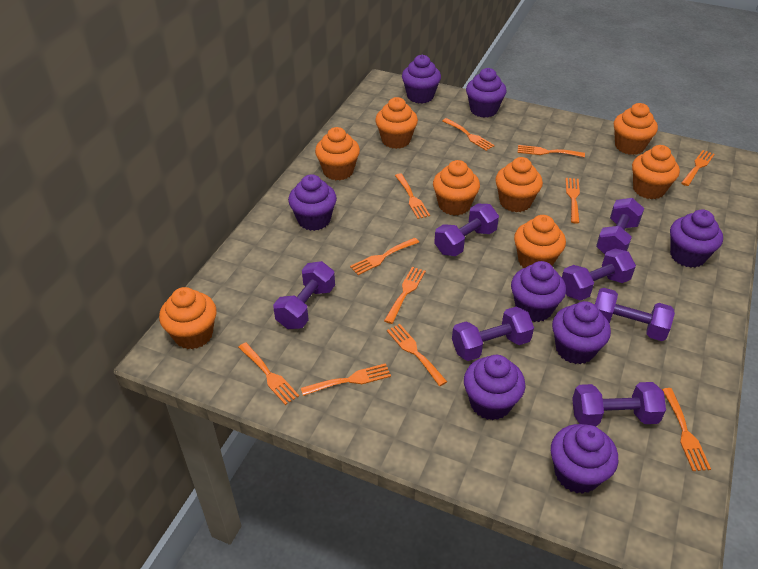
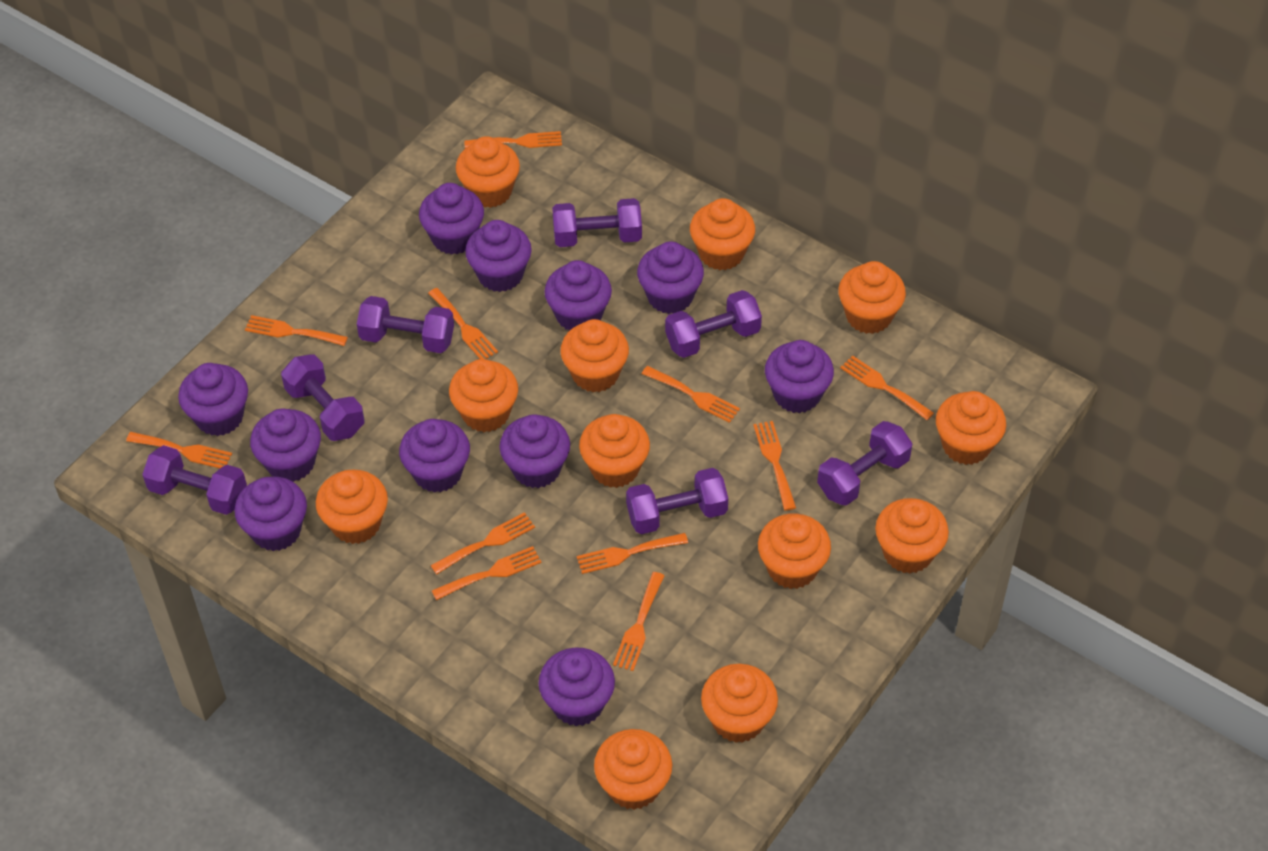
orange cupcake: 8 -> 12
purple cupcake: 8 -> 11

